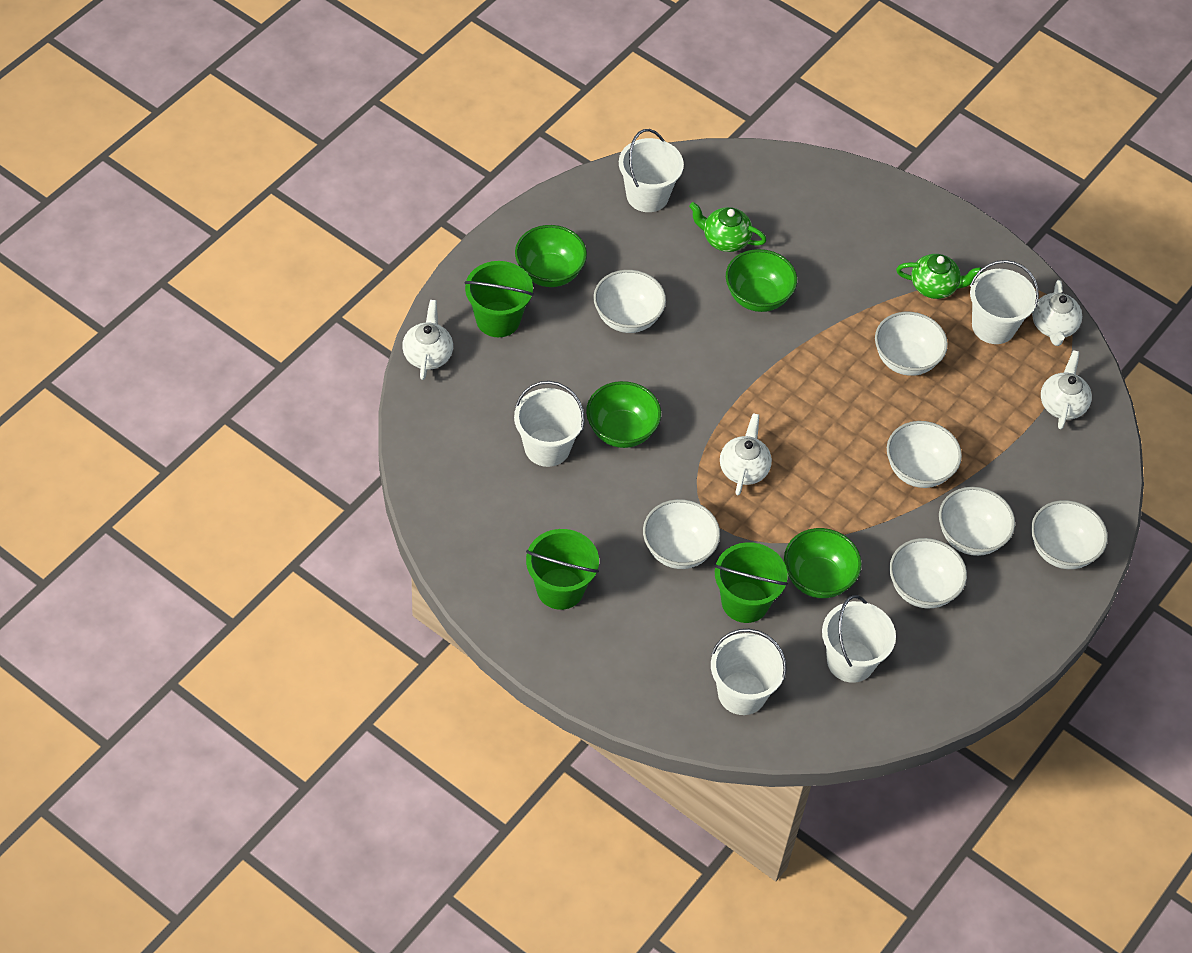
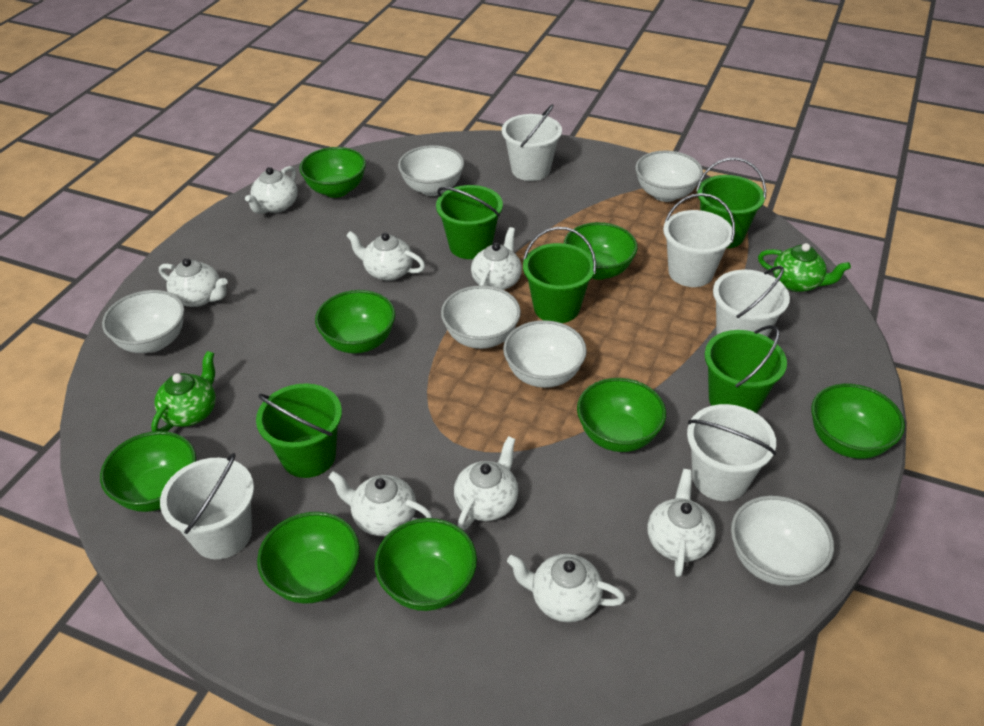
green bowl: 4 -> 8
green bucket: 3 -> 5
white bowl: 7 -> 6
white teapot: 4 -> 8

